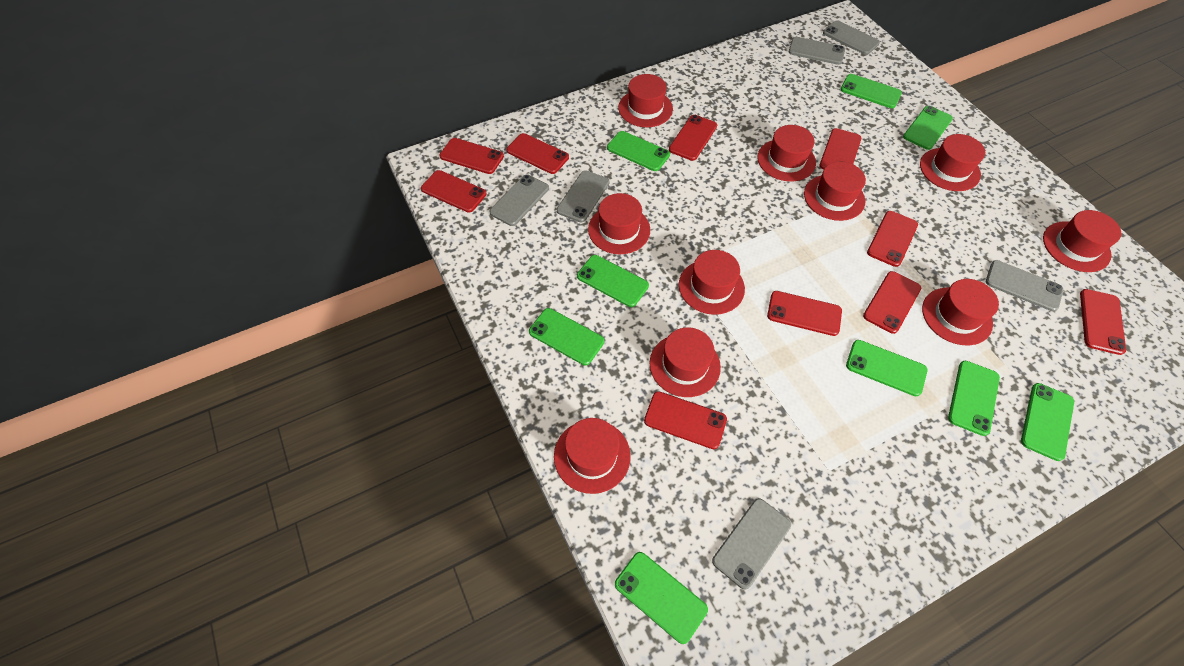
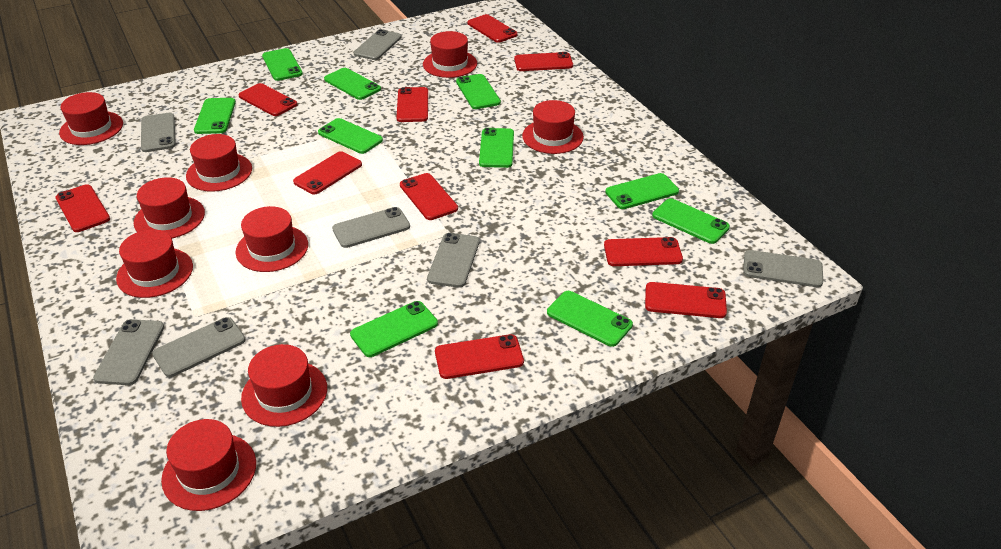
green phone: 9 -> 10
grey phone: 6 -> 7
red hat: 10 -> 9

